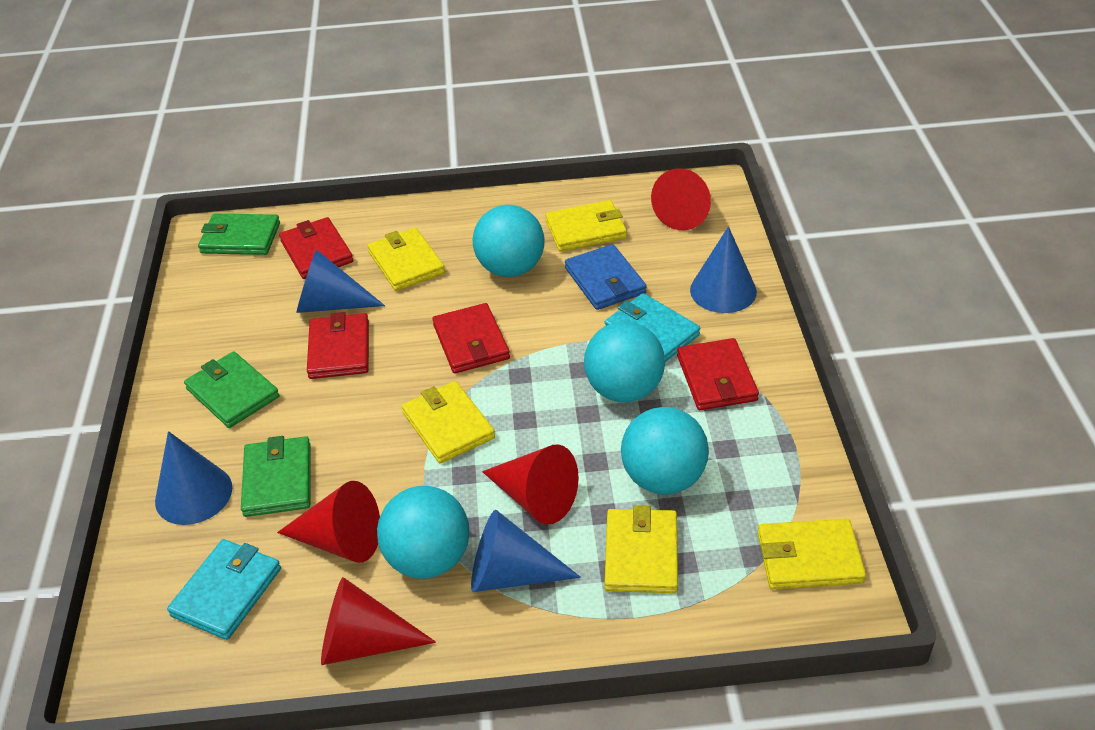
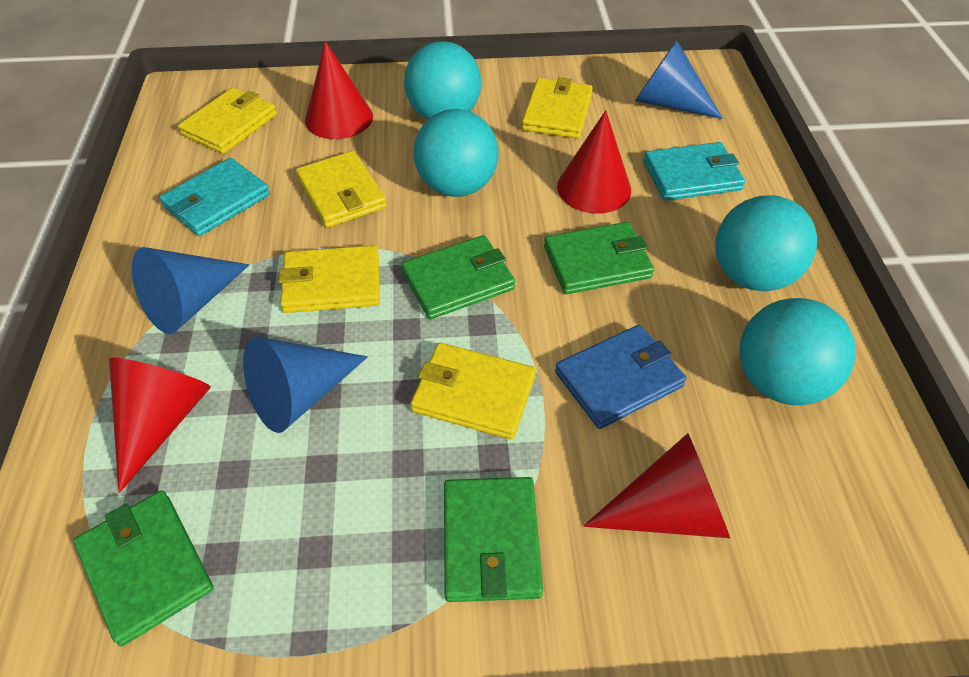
blue cone: 4 -> 3
green wallet: 3 -> 4
red wallet: 4 -> 0

